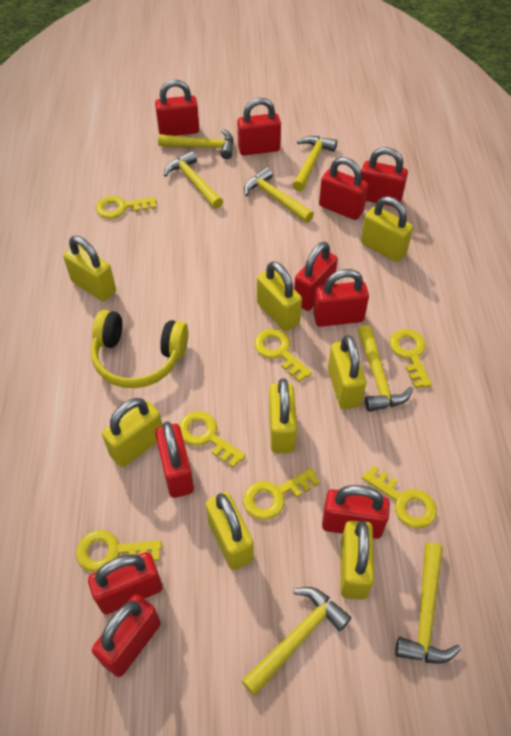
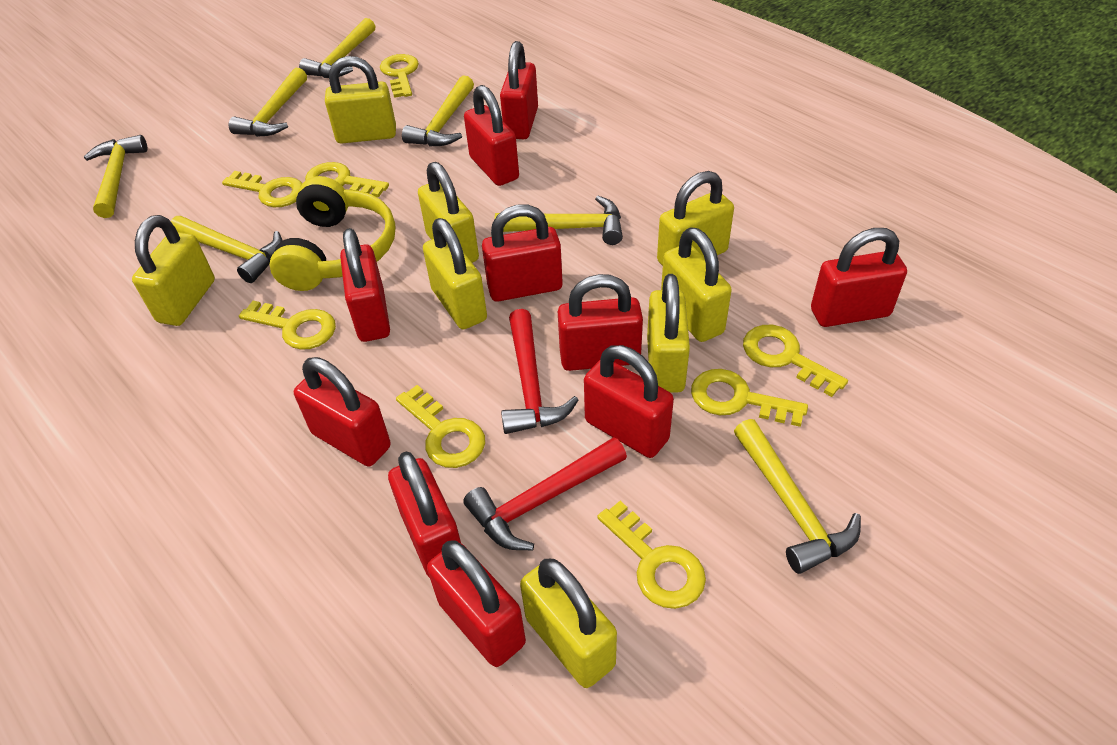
red hammer: 0 -> 2
yellow key: 7 -> 8

